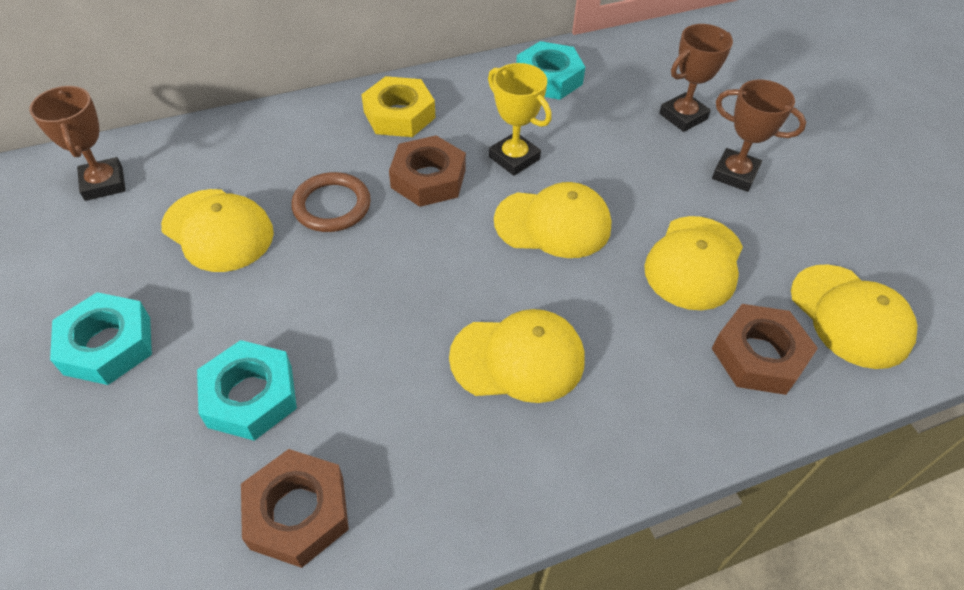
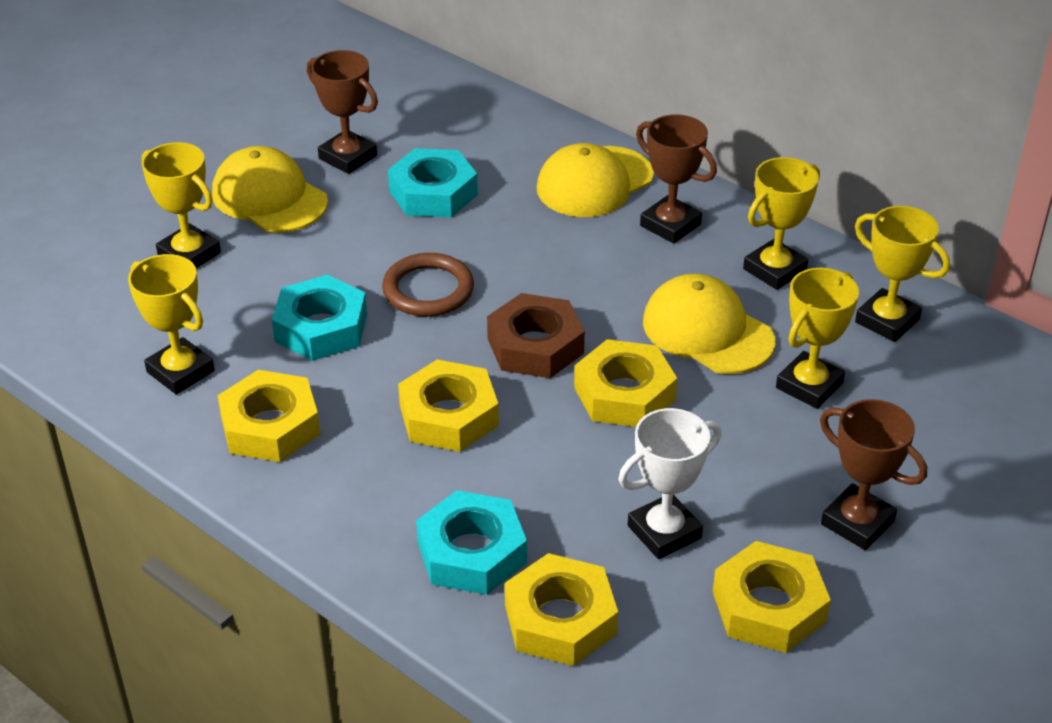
brown nut: 3 -> 1
white trophy: 0 -> 1
yellow cap: 5 -> 3
yellow nut: 1 -> 5
yellow trophy: 1 -> 5

